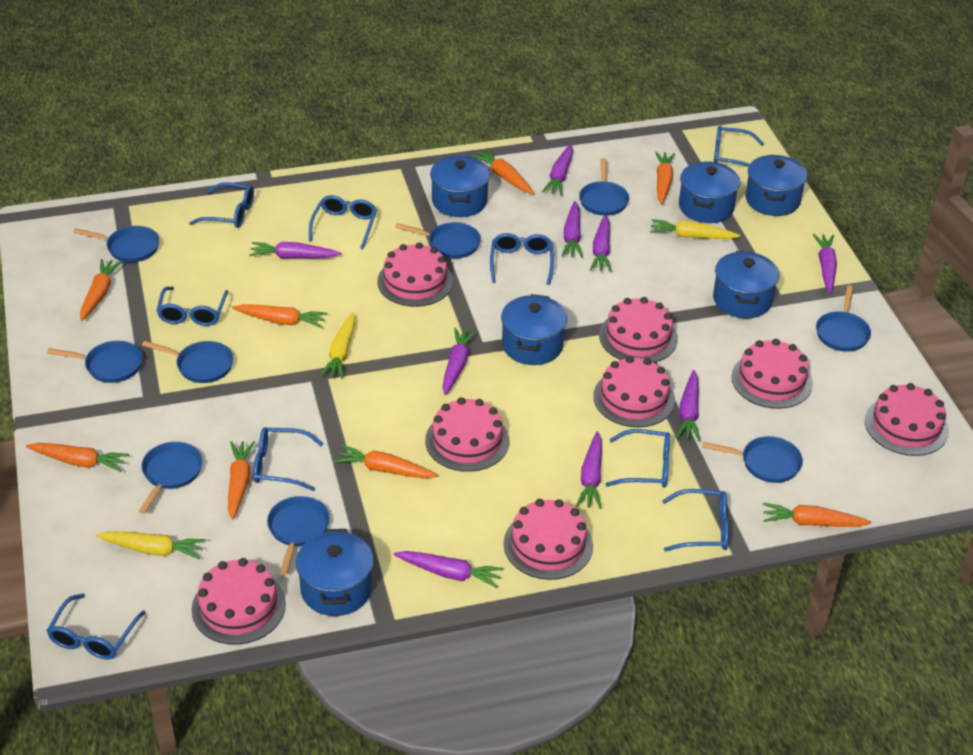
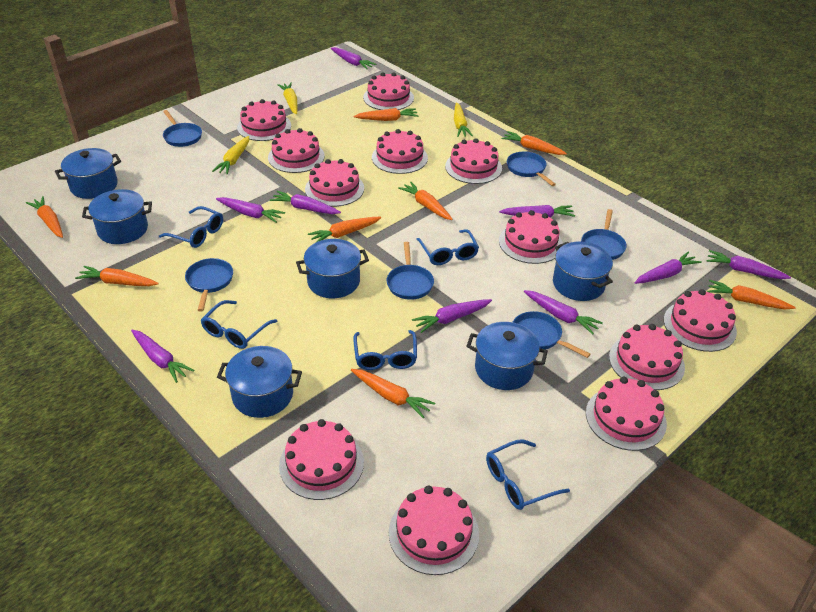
blue glasses: 9 -> 5
blue pan: 9 -> 6
pink cake: 8 -> 12

